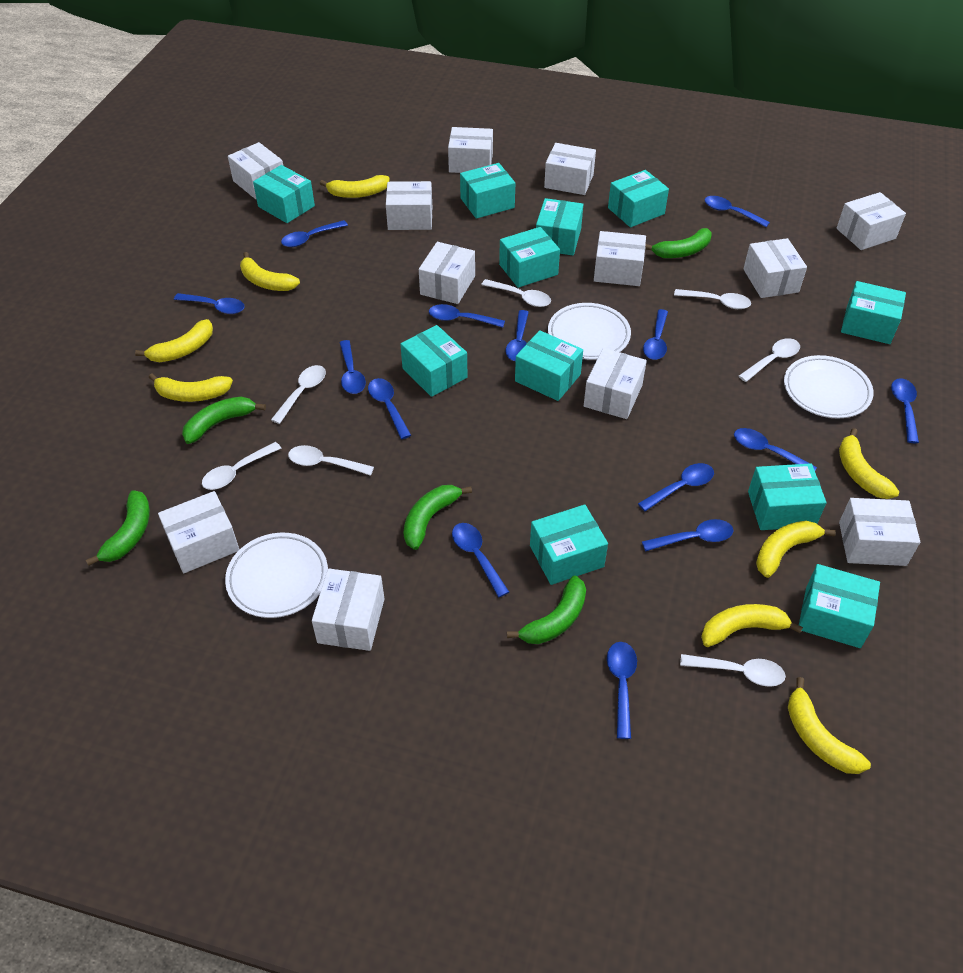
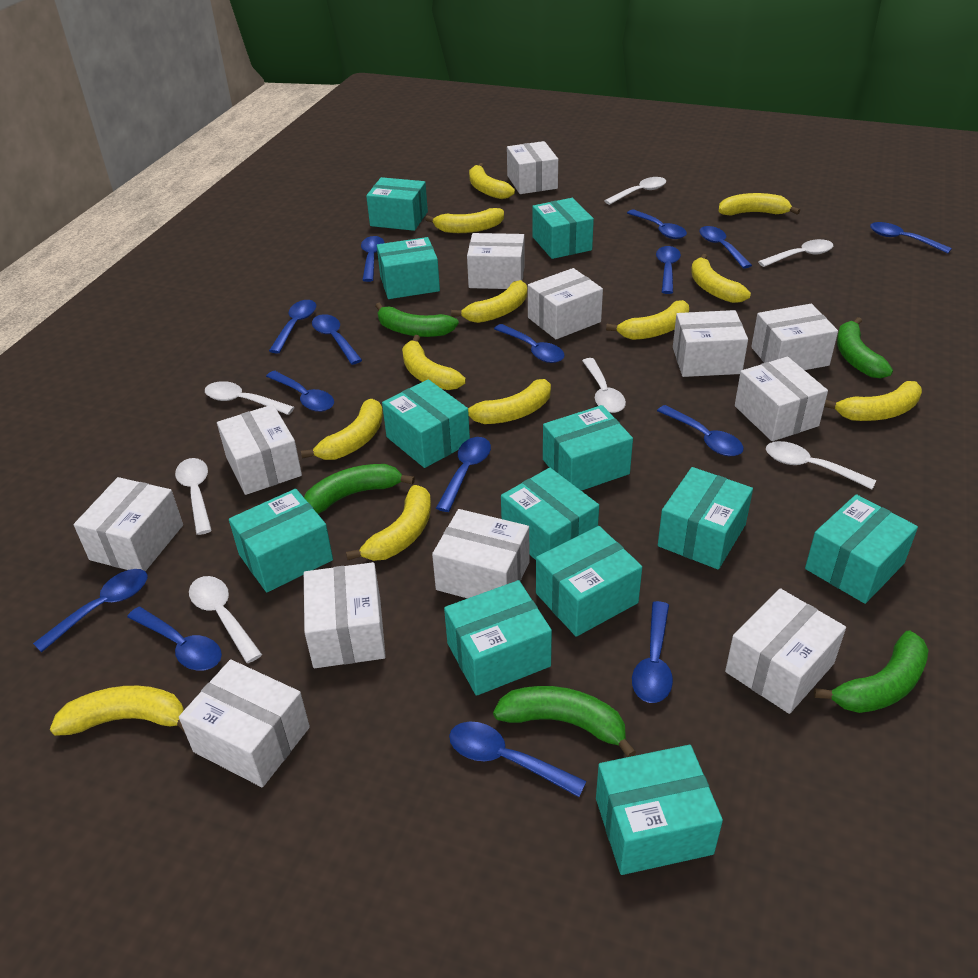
blue spoon: 14 -> 15
turquoise box: 11 -> 12
white plate: 3 -> 0
yellow banana: 8 -> 12

